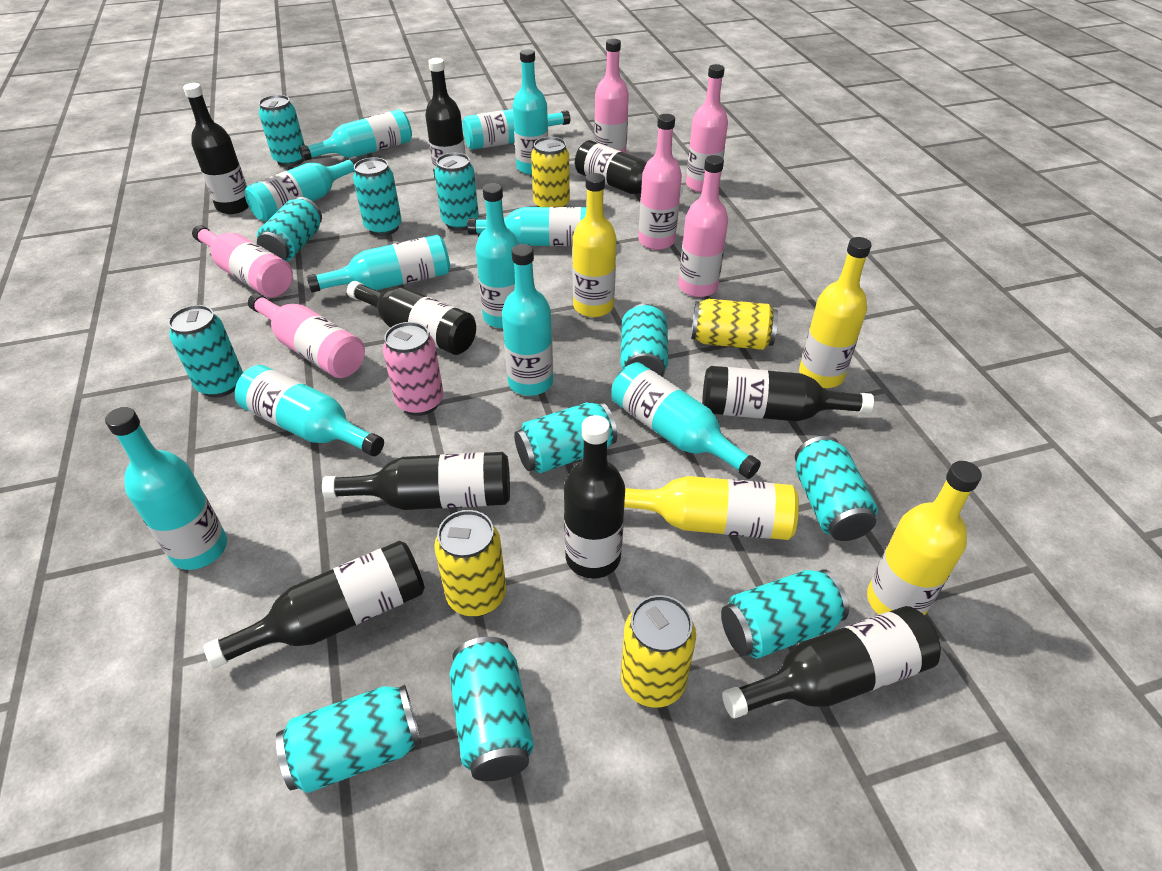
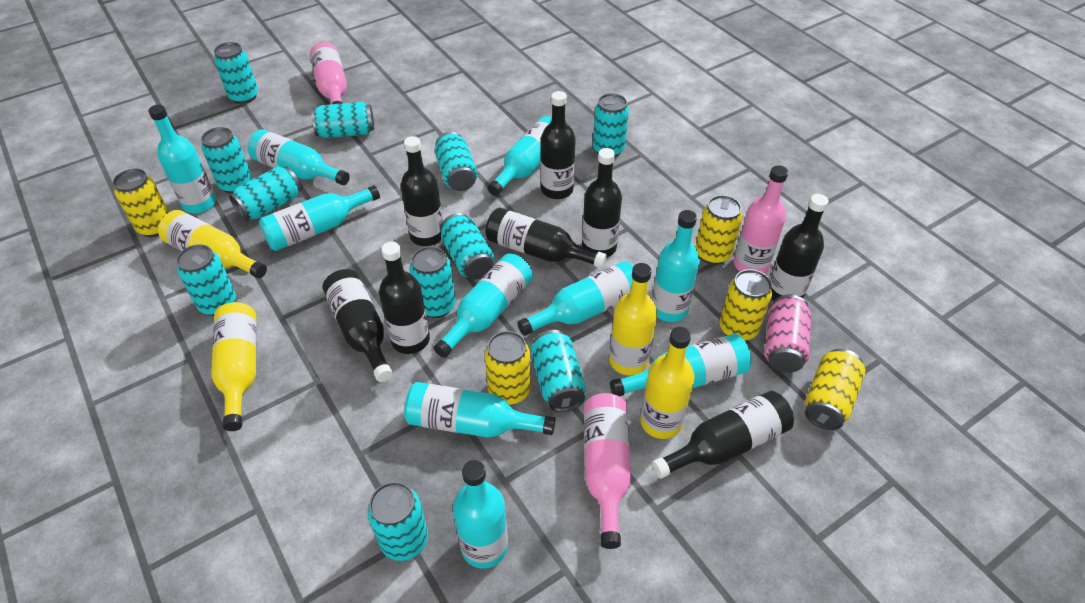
black bottle: 9 -> 8
pink bottle: 6 -> 3
turquoise bottle: 11 -> 10
yellow can: 4 -> 5

